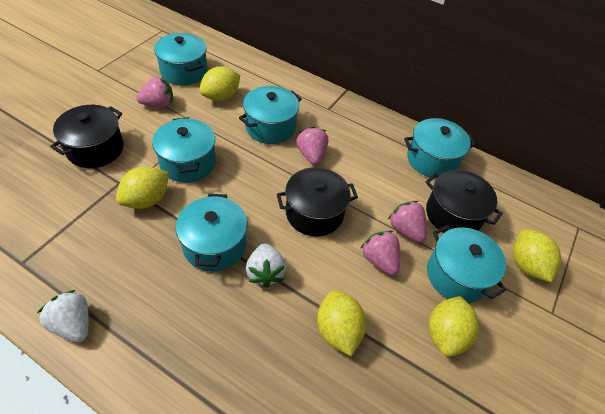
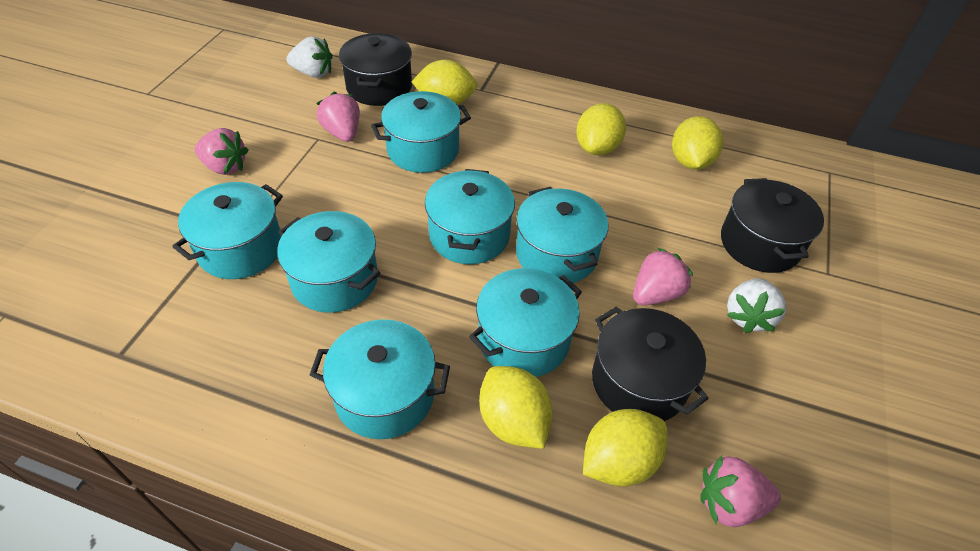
turquoise pot: 6 -> 7

